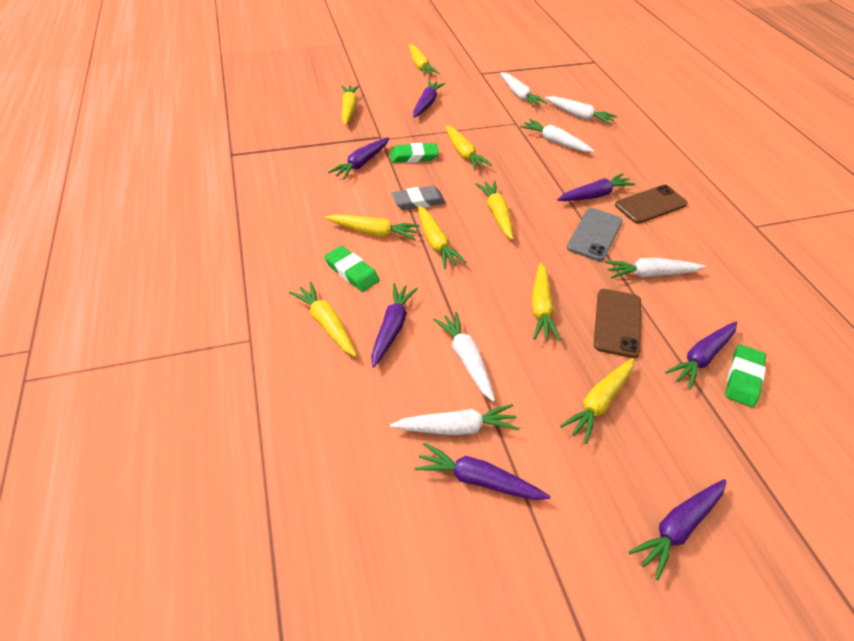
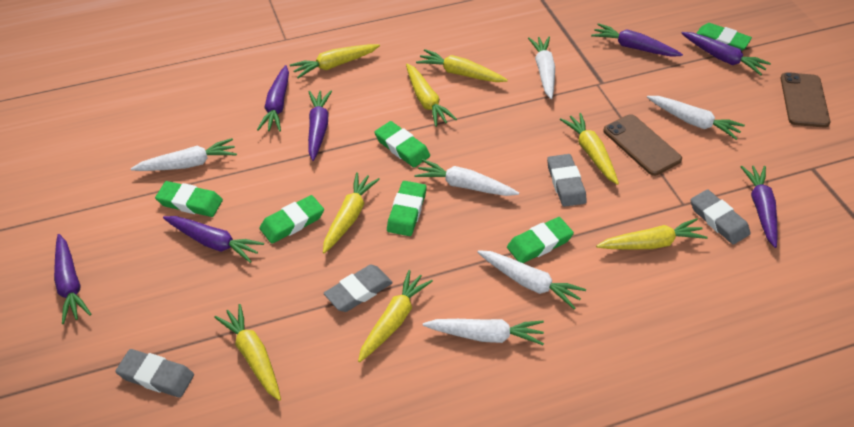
green eraser: 3 -> 6
grey eraser: 1 -> 4
grey phone: 1 -> 0
yellow carrot: 9 -> 8

